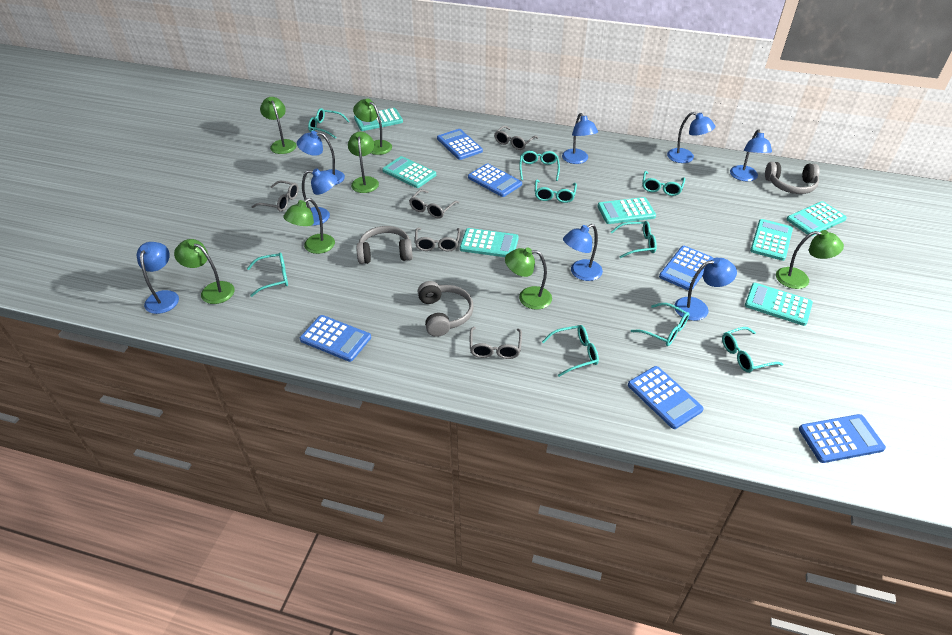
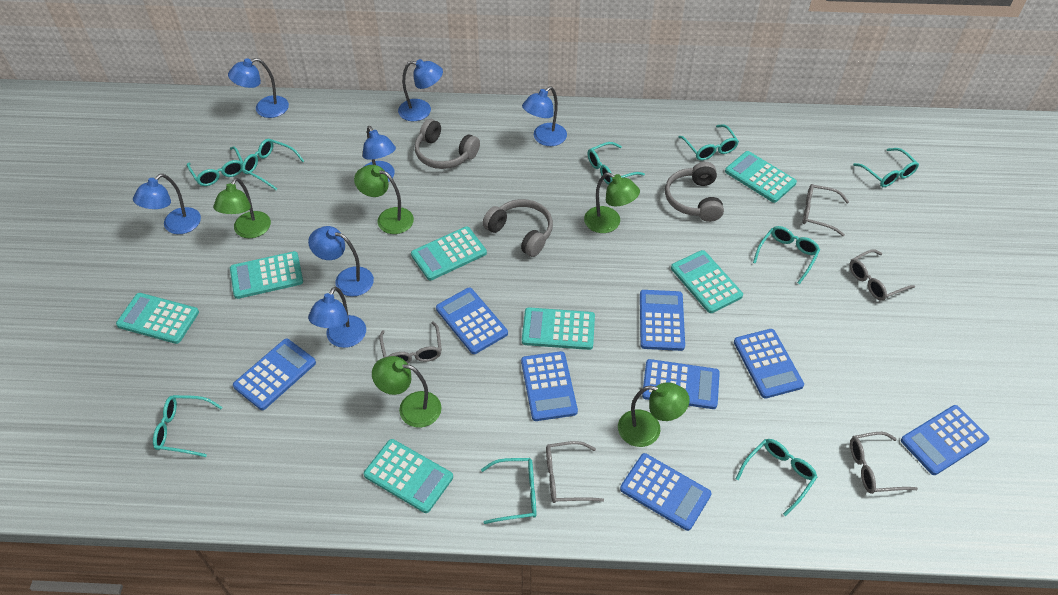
blue calculator: 6 -> 8
blue lamp: 8 -> 7
green lamp: 7 -> 5

